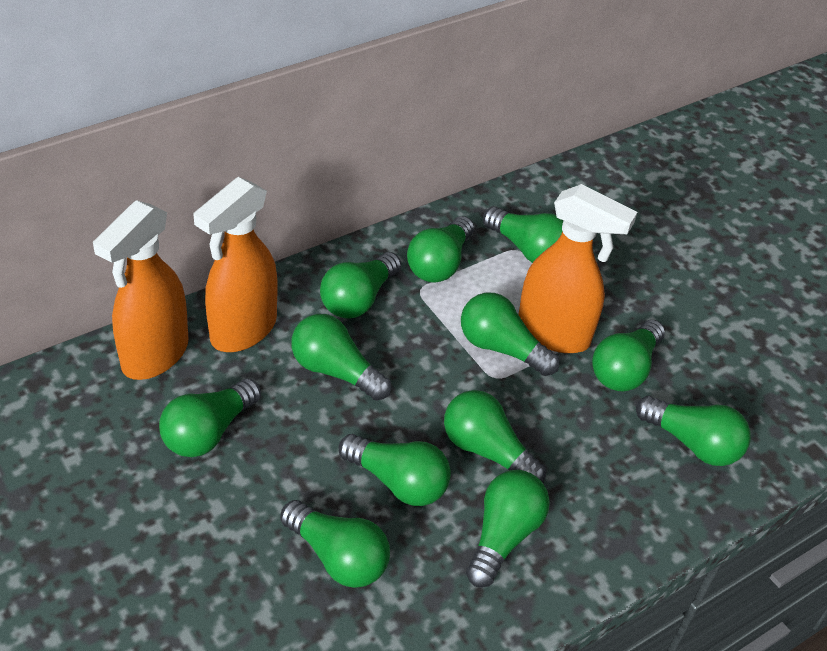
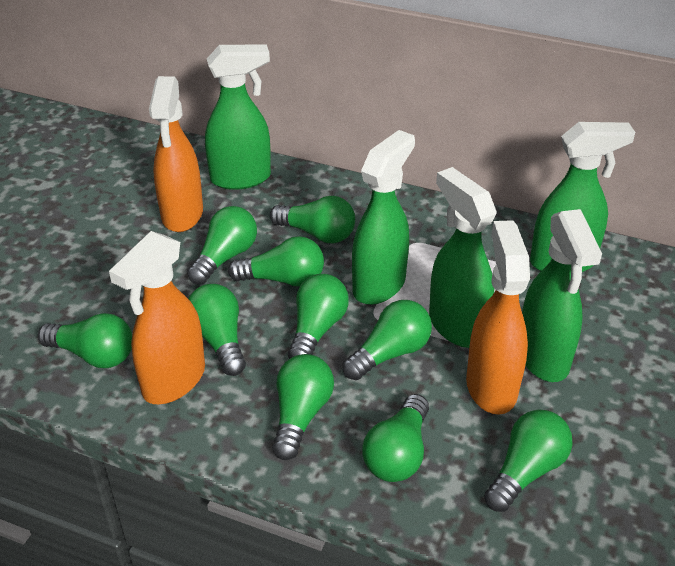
green light bulb: 12 -> 10
green spray bottle: 0 -> 5

